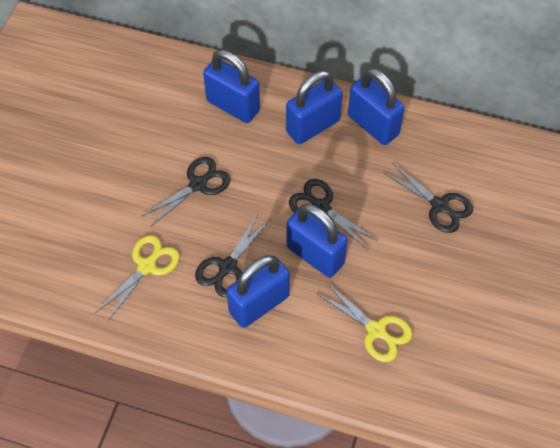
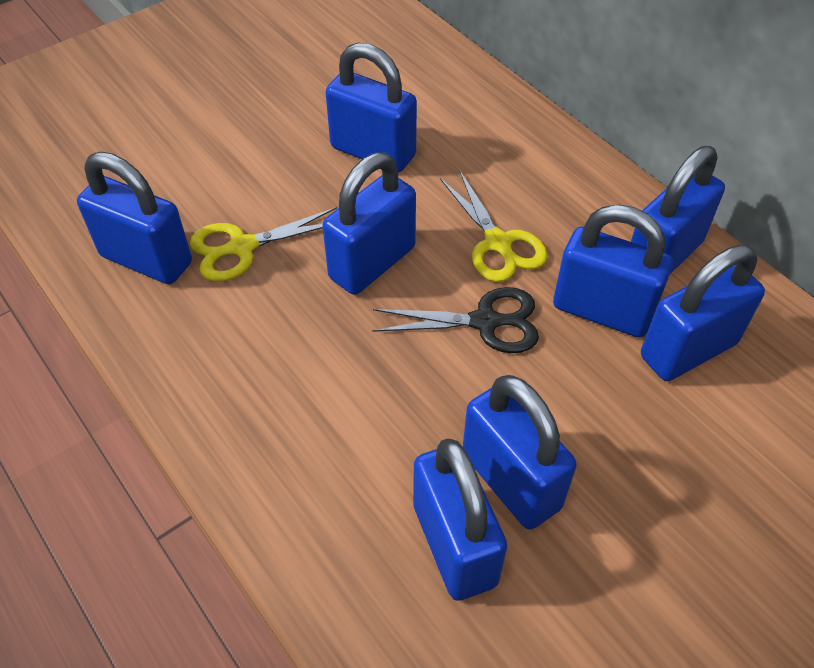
black scissors: 4 -> 1
blue padlock: 5 -> 8

